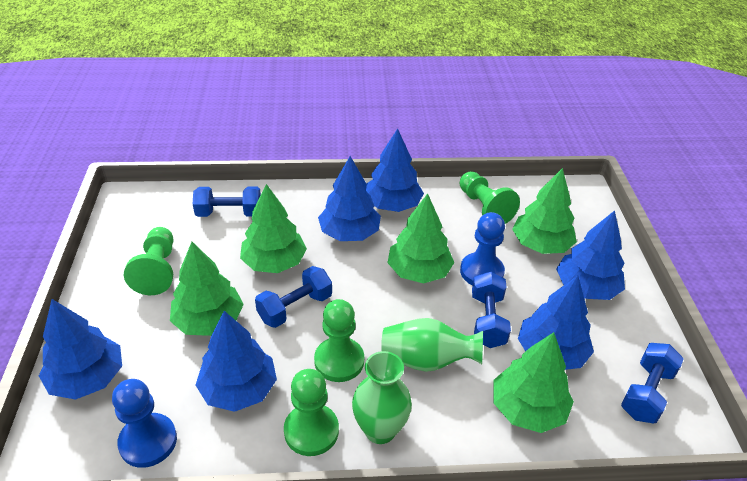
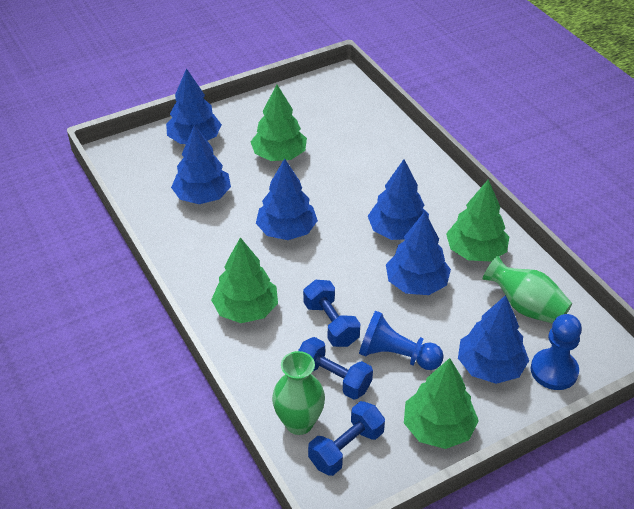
blue dumbbell: 4 -> 3
green pawn: 4 -> 0
green tree: 5 -> 4

